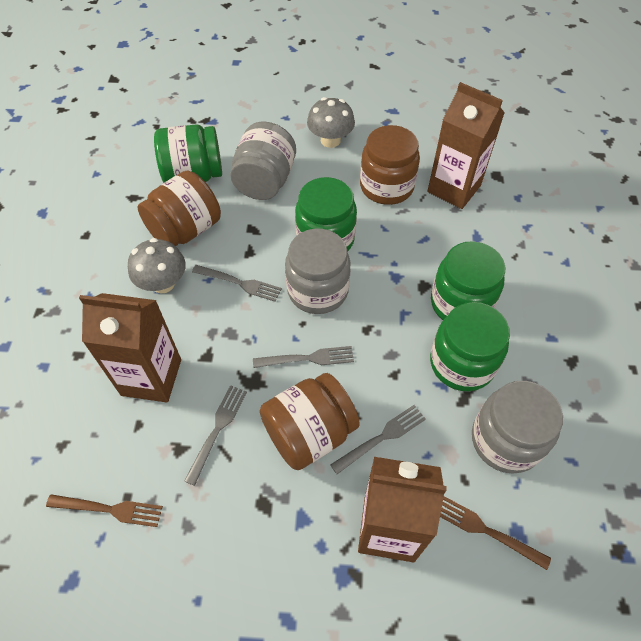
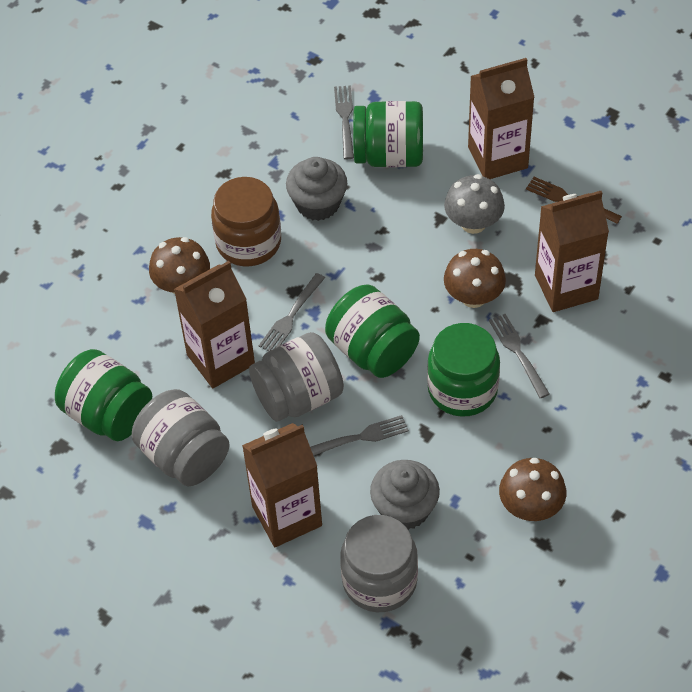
brown carton: 3 -> 4
brown fork: 2 -> 1
brown jar: 3 -> 1
brown mushroom: 0 -> 3
grey cupcake: 0 -> 2
grey mushroom: 2 -> 1

